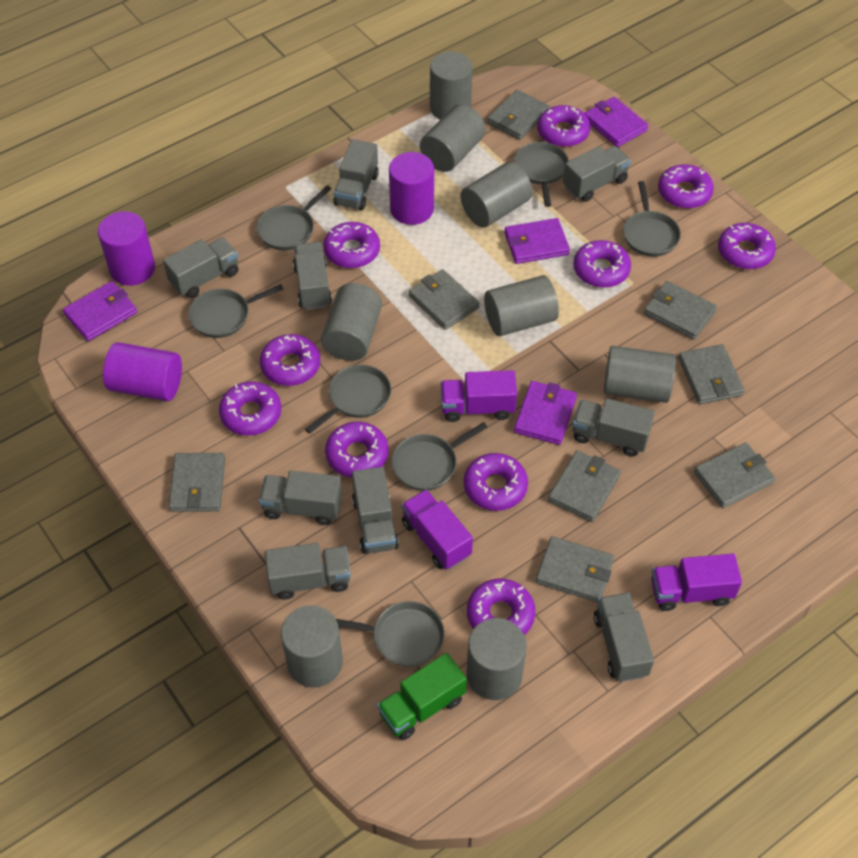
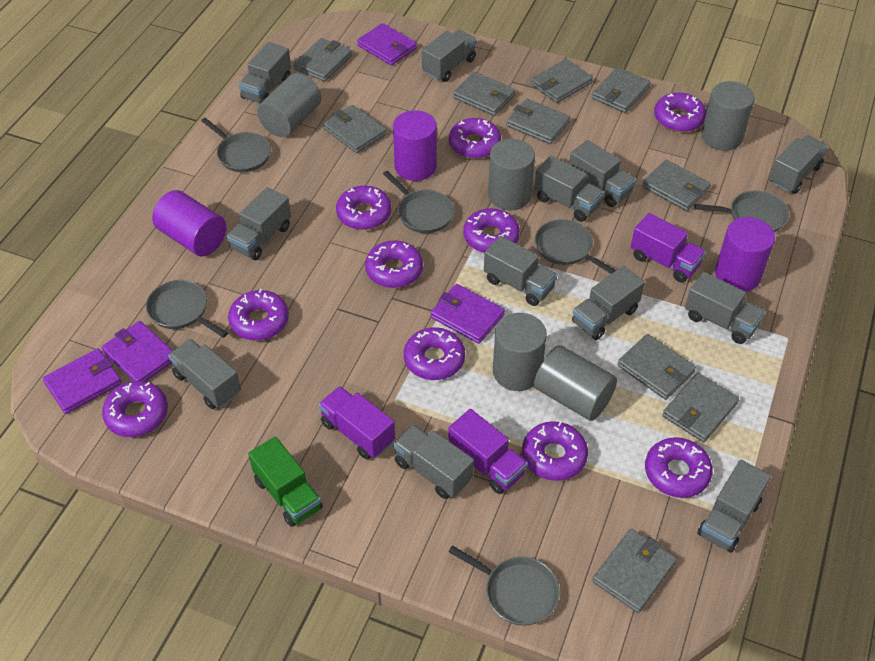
grey cylinder: 8 -> 5
grey pan: 7 -> 6
grey truck: 9 -> 12
grey wallet: 8 -> 10

